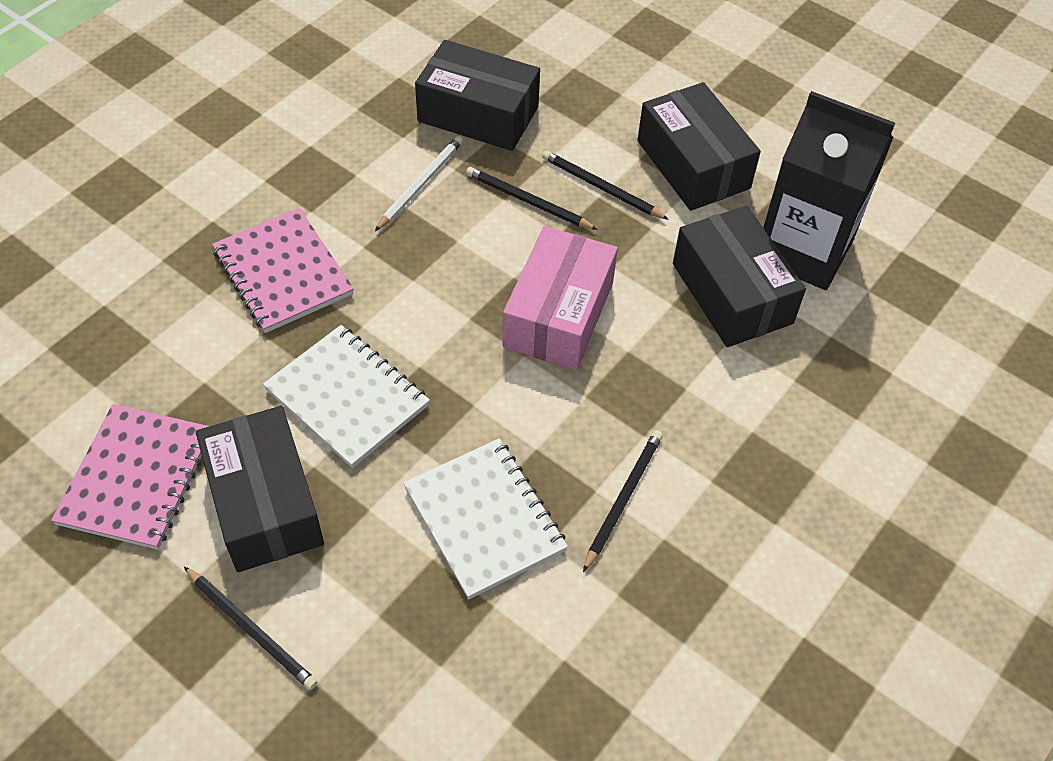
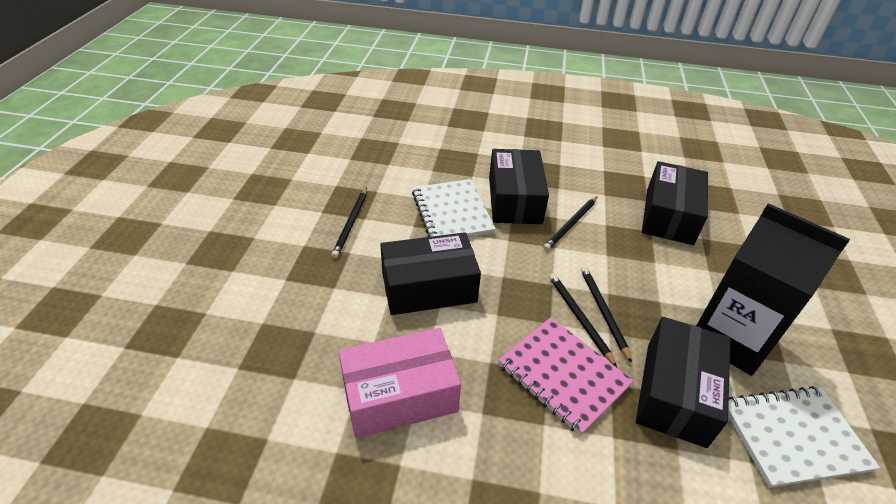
pink notebook: 2 -> 1
white pencil: 1 -> 0

